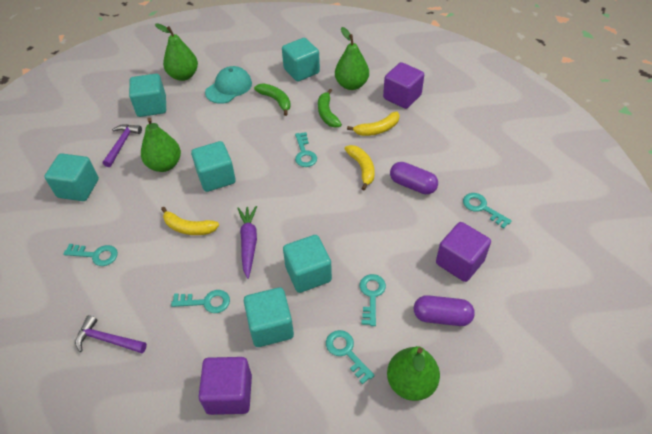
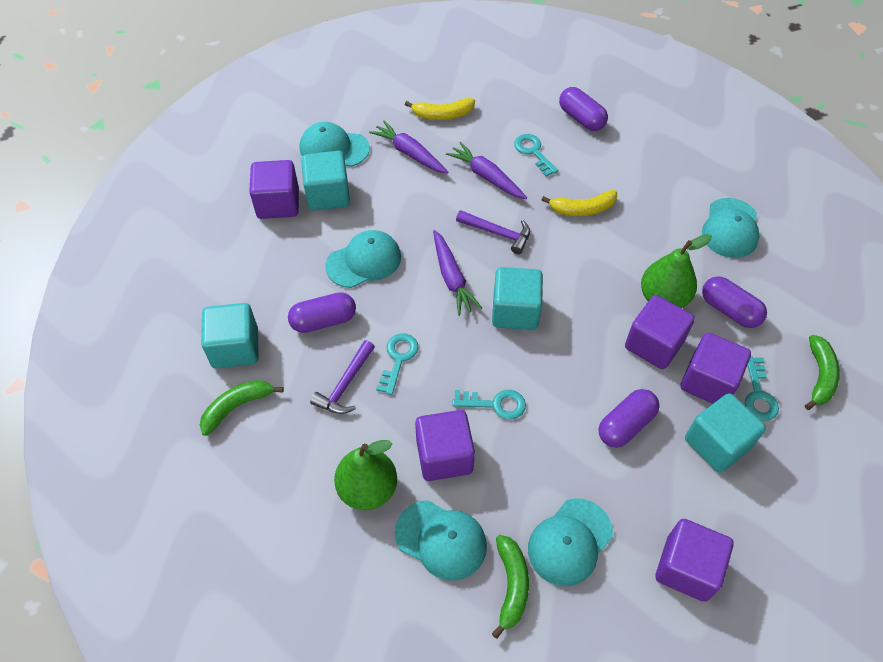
green banana: 2 -> 3
green pear: 4 -> 2
purple capsule: 2 -> 4
purple carrot: 1 -> 3
purple cube: 3 -> 5
turquoise cap: 1 -> 5
turquoise cube: 6 -> 4
turquoise key: 6 -> 4
yellow banana: 3 -> 2

